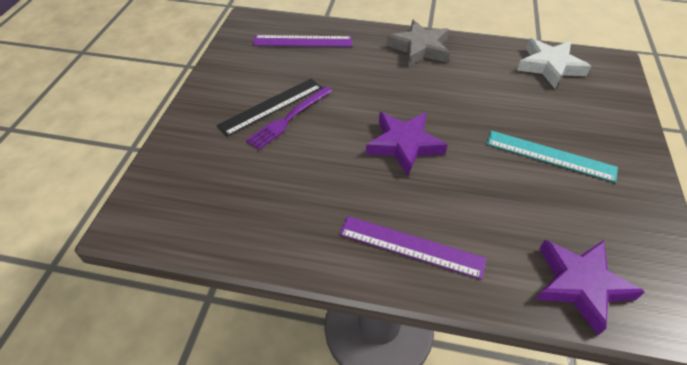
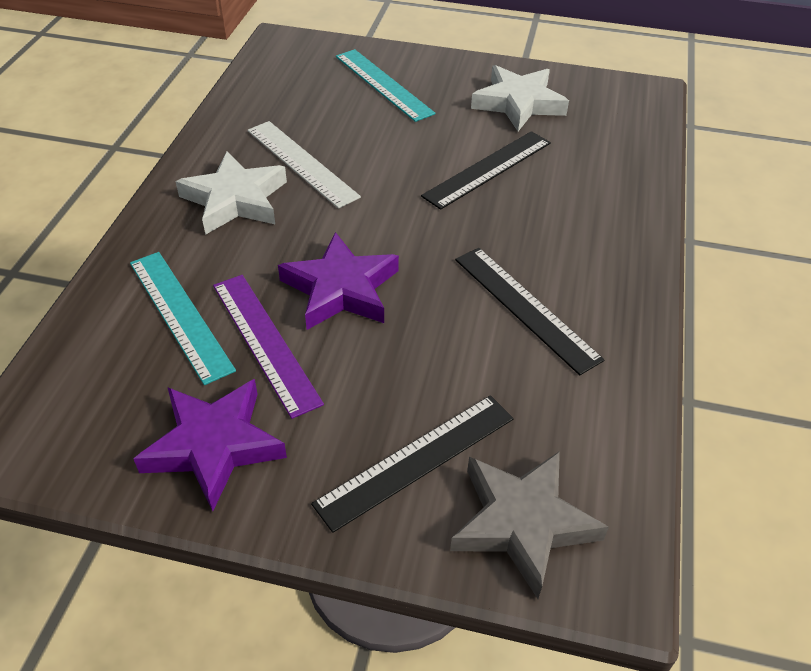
black ruler: 1 -> 3
purple fork: 1 -> 0
purple ruler: 2 -> 1
turquoise ruler: 1 -> 2
white ruler: 0 -> 1
white star: 1 -> 2

